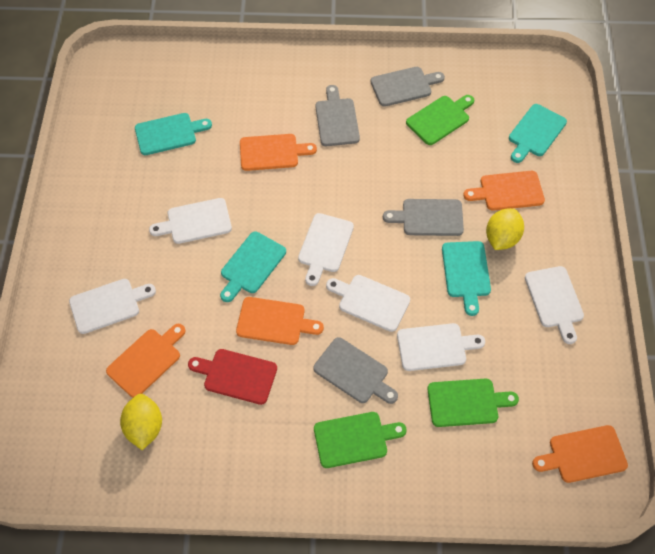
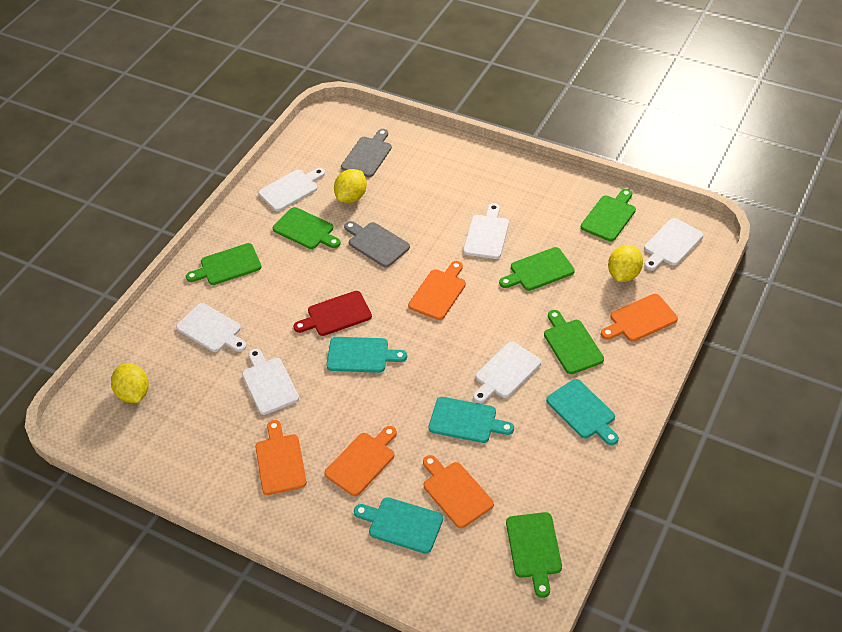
green cutting board: 3 -> 6
grey cutting board: 4 -> 2
yellow lemon: 2 -> 3

